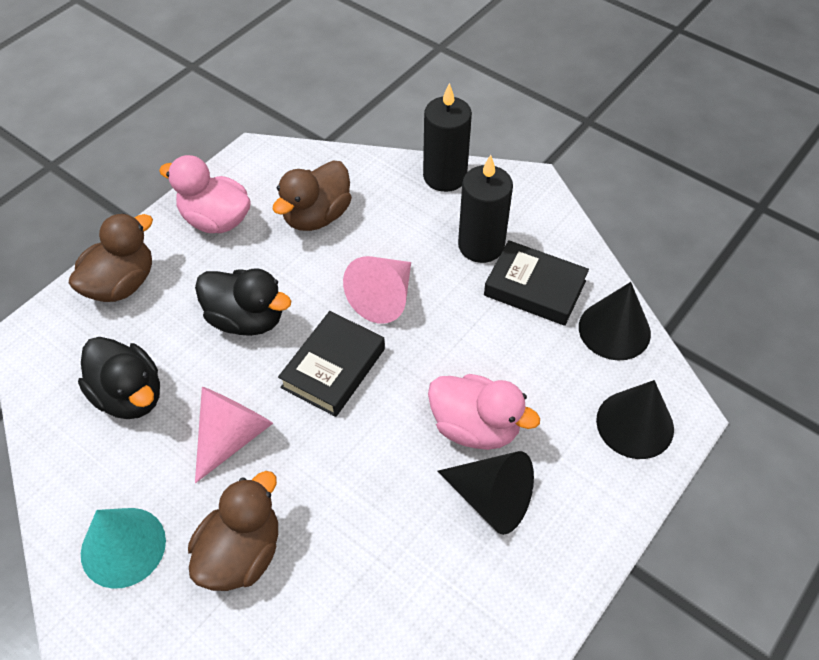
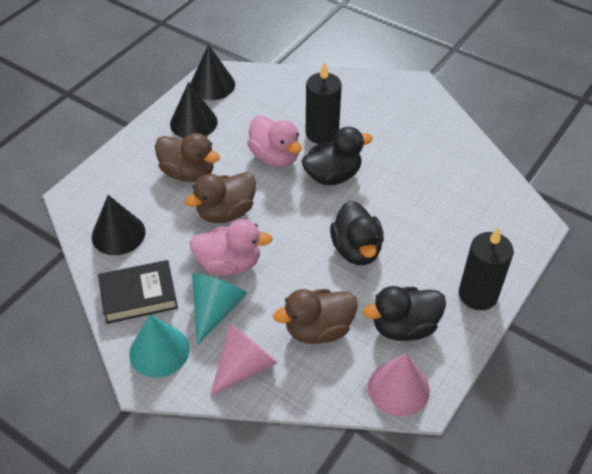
black book: 2 -> 1
black duck: 2 -> 3
turquoise cone: 1 -> 2

